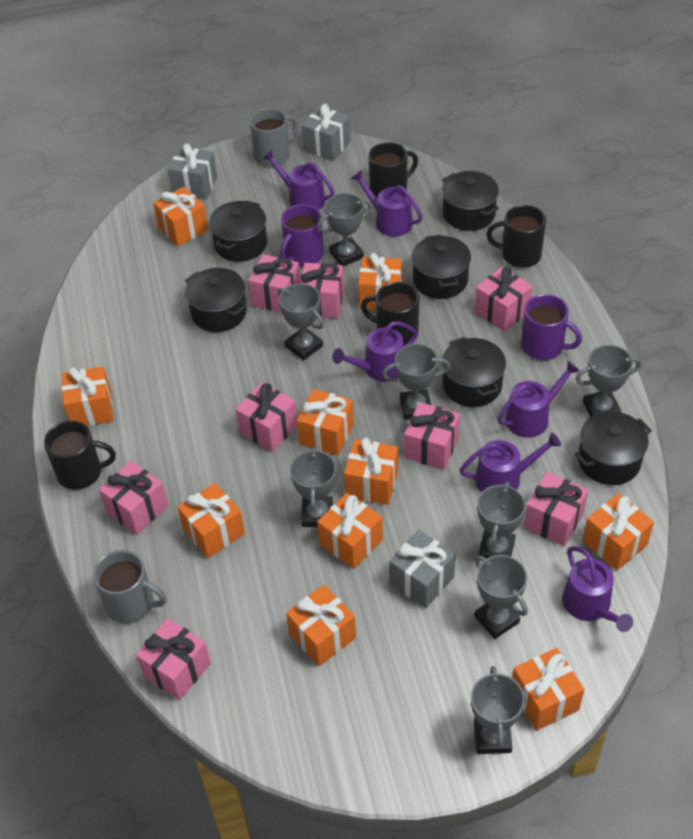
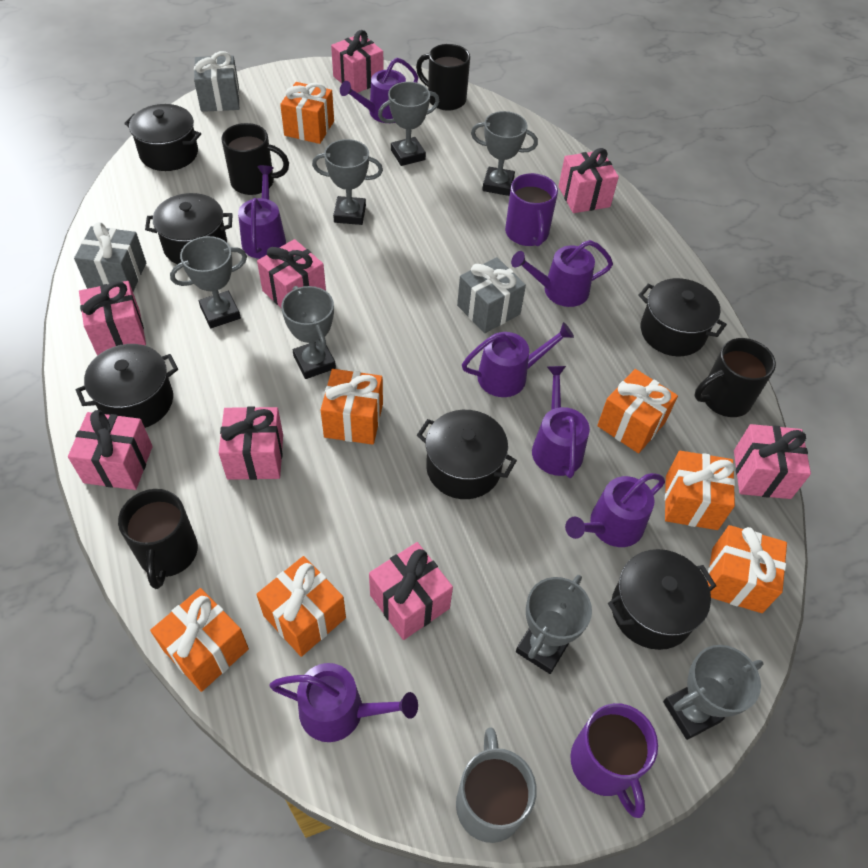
grey mug: 2 -> 1
grey trophy: 8 -> 7
orange gift: 10 -> 7
purple watering can: 6 -> 7

